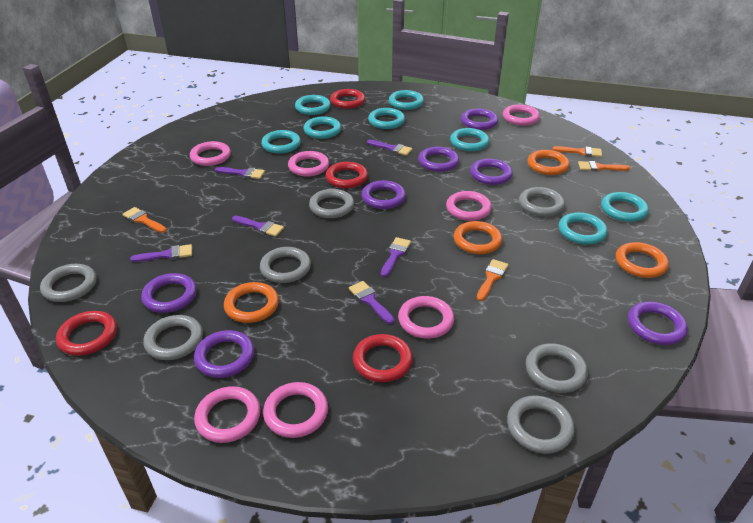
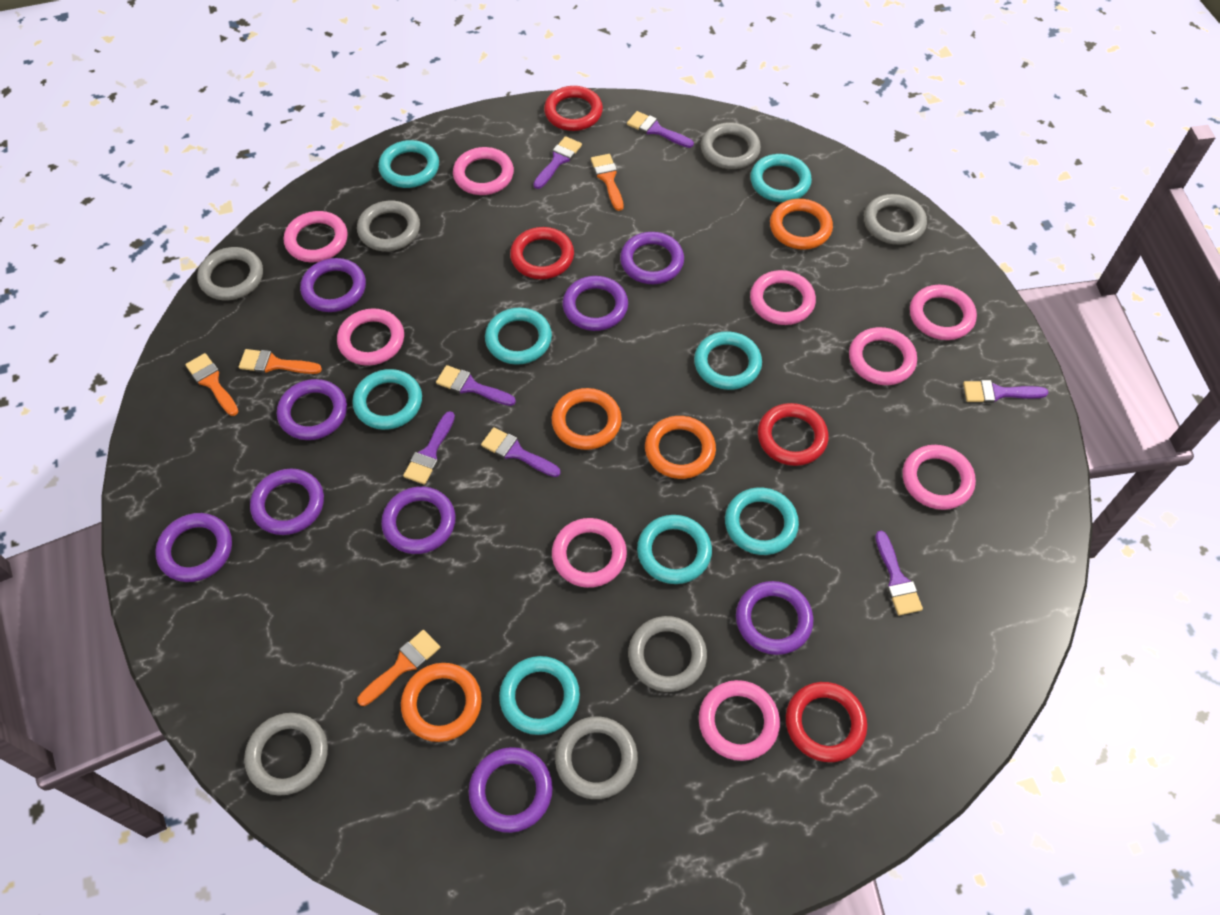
pink ring: 7 -> 9
purple brush: 6 -> 7
purple ring: 7 -> 9

